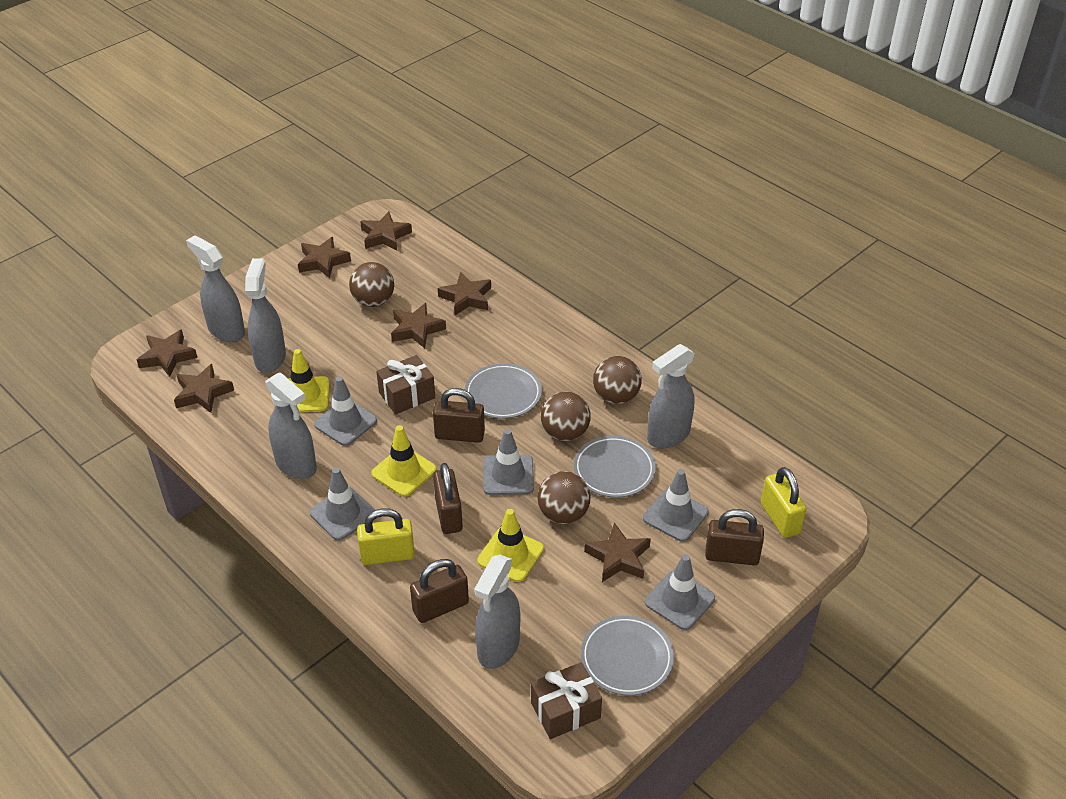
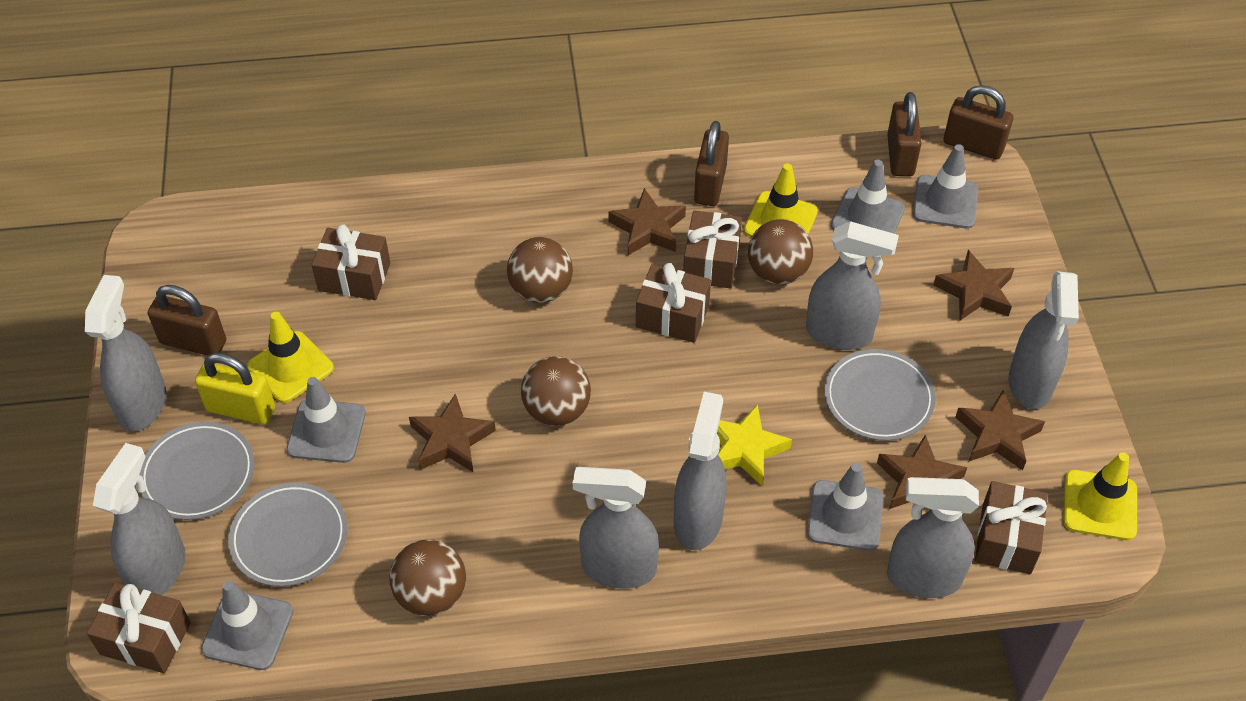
brown gift: 2 -> 5
brown star: 7 -> 5
grey spray bottle: 5 -> 7
yellow padlock: 2 -> 1
yellow star: 0 -> 1

